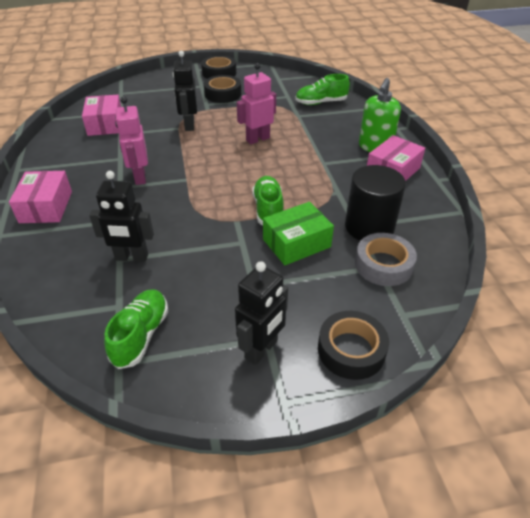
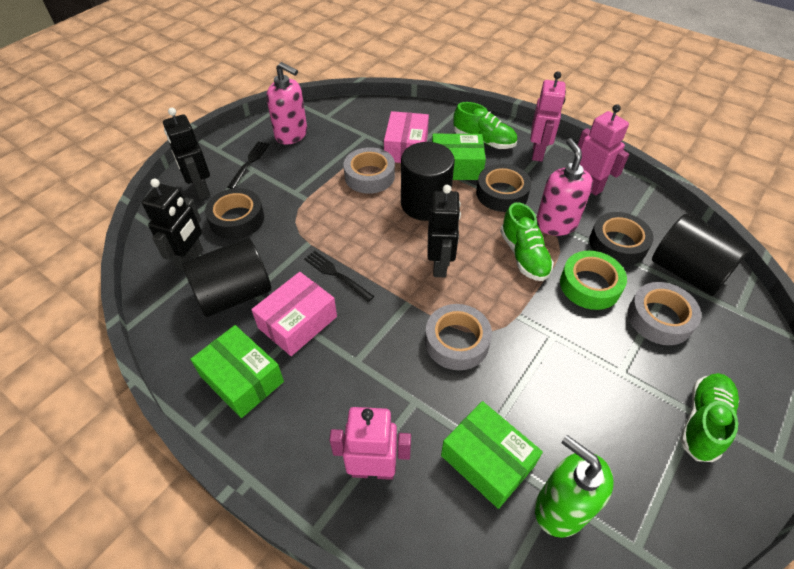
black cylinder: 1 -> 3
black fork: 0 -> 2
green box: 1 -> 3
green tape: 0 -> 1
grey tape: 1 -> 3
pink box: 3 -> 2
pink robot: 2 -> 3
pink soap dispenser: 0 -> 2

